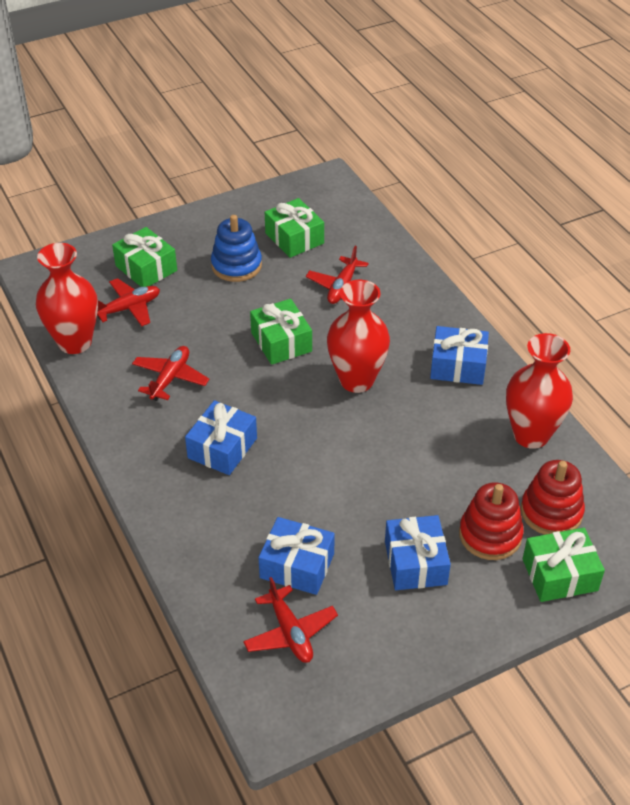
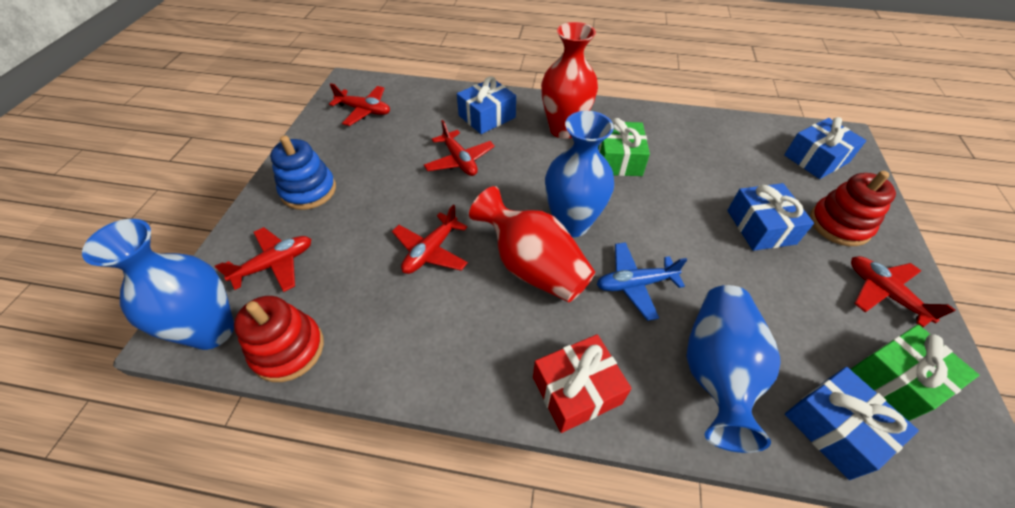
blue plane: 0 -> 1
blue vase: 0 -> 3
green gift: 4 -> 2
red gift: 0 -> 1
red plane: 4 -> 5
red vase: 3 -> 2

